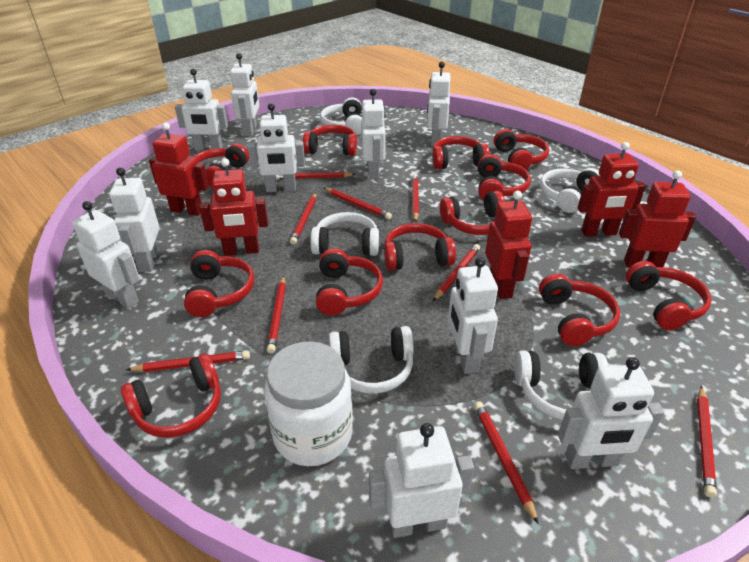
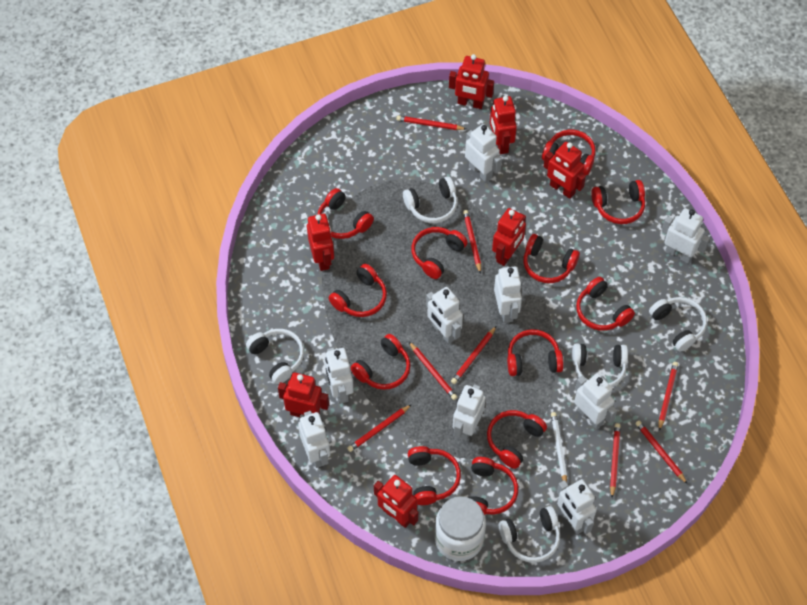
red pencil: 9 -> 8
red robot: 5 -> 7
white pencil: 0 -> 1
white robot: 10 -> 9

